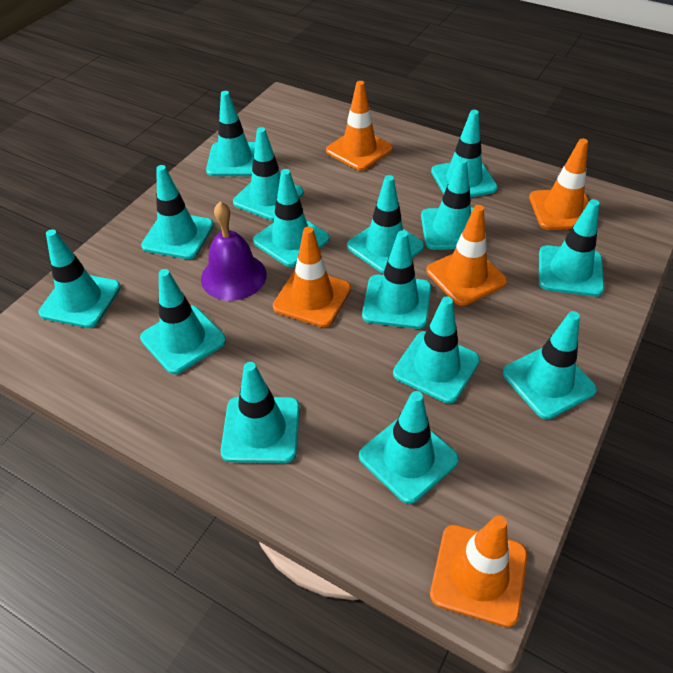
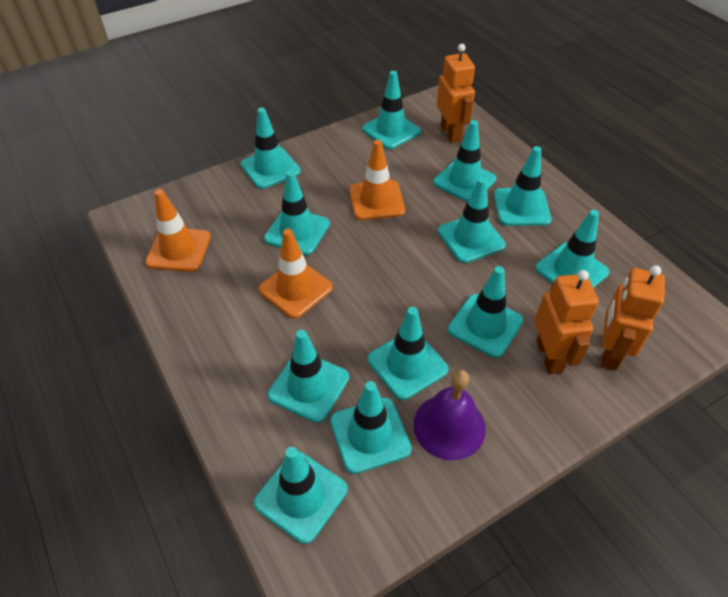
orange robot: 0 -> 3
orange traffic cone: 5 -> 3
turquoise traffic cone: 15 -> 12

